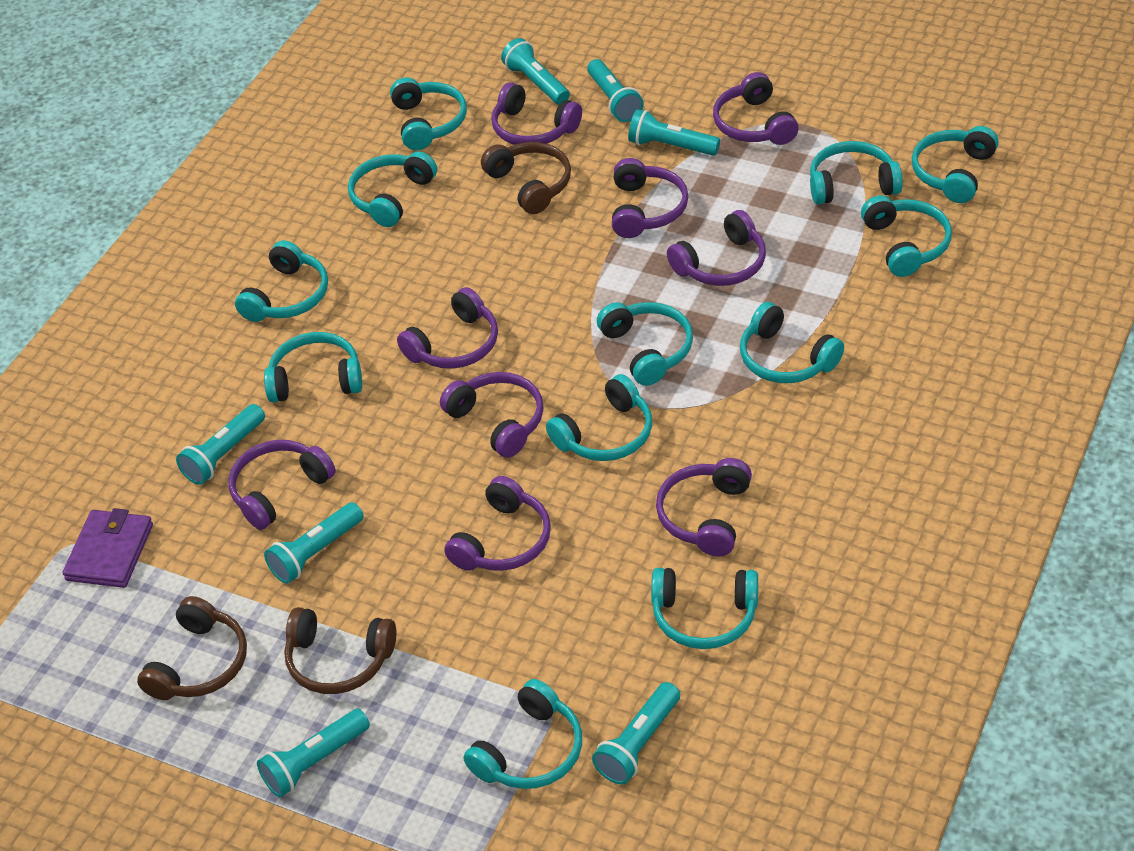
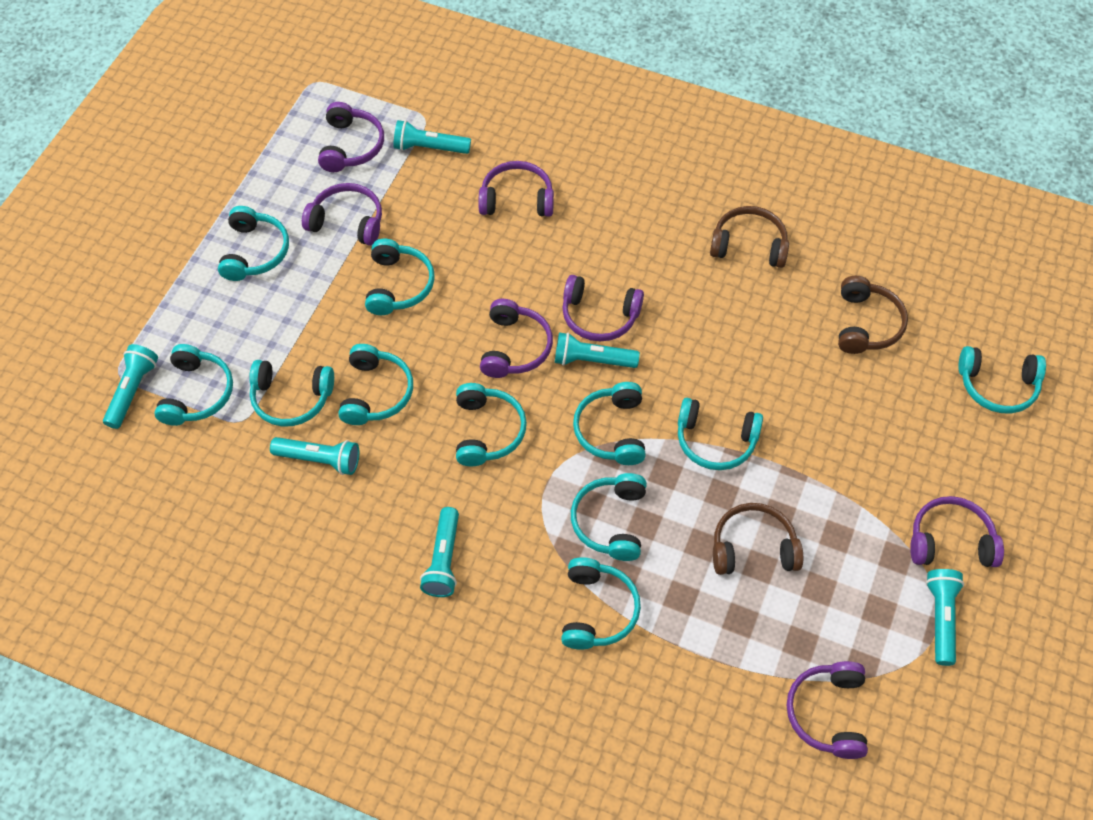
purple headphones: 9 -> 7
purple wallet: 1 -> 0
turquoise flashlight: 7 -> 6
turquoise headphones: 12 -> 11

